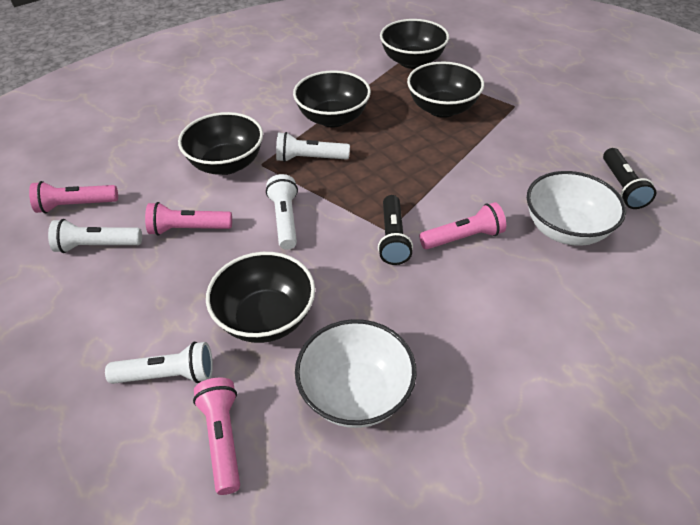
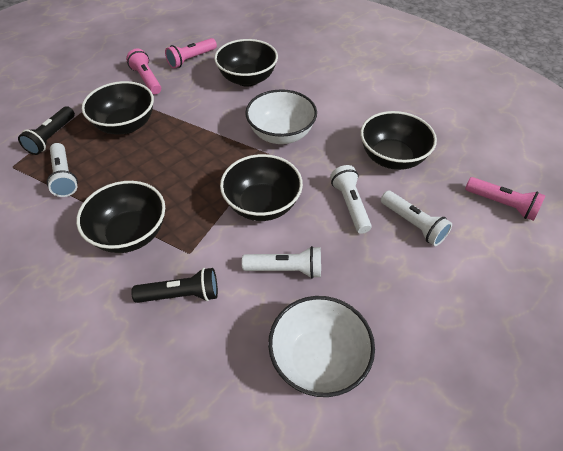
pink flashlight: 4 -> 3

